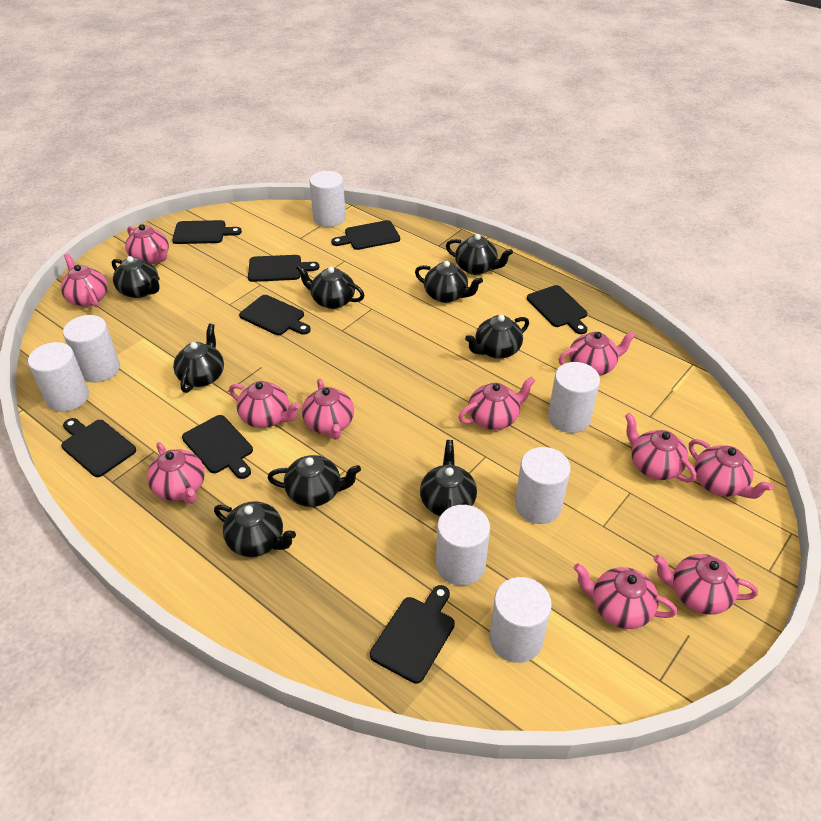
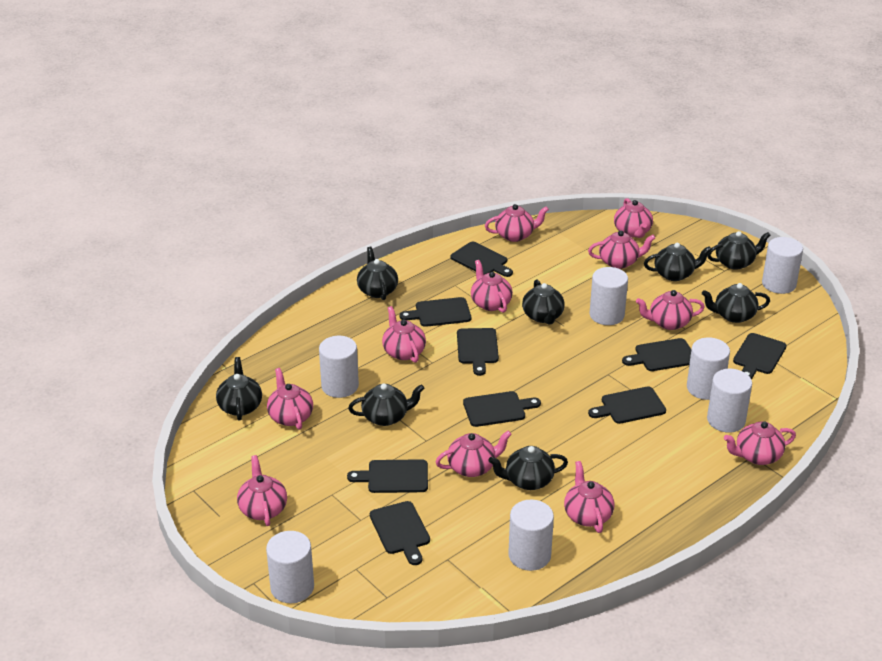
black cutting board: 8 -> 9
black teapot: 9 -> 8

